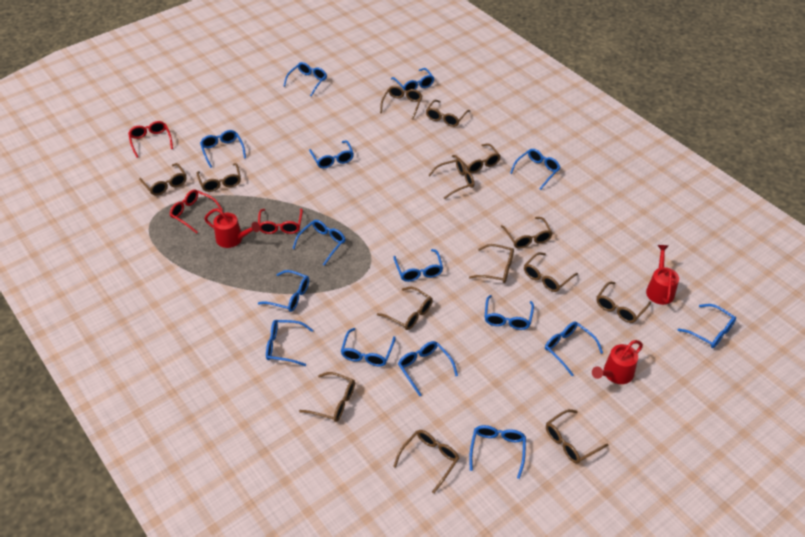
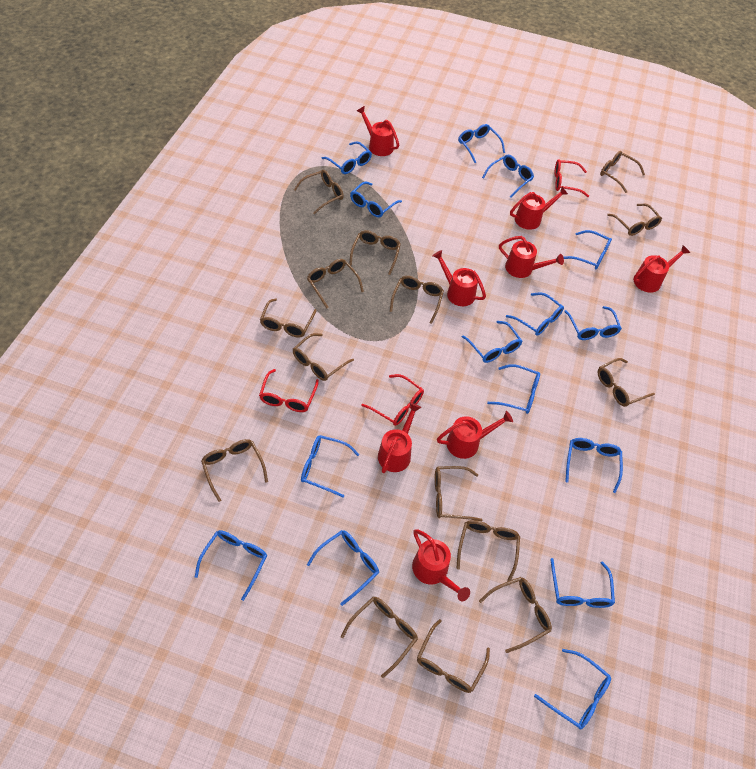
brown glasses: 14 -> 15
red watering can: 3 -> 8

